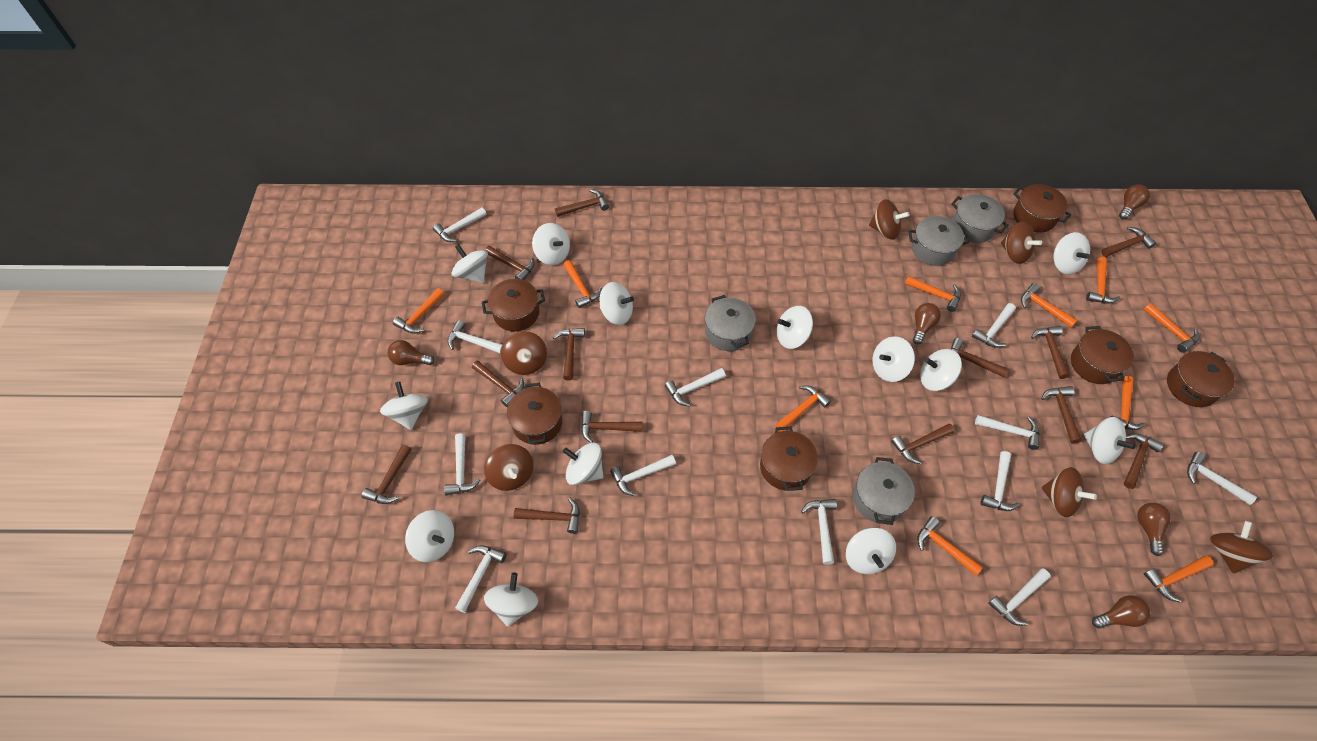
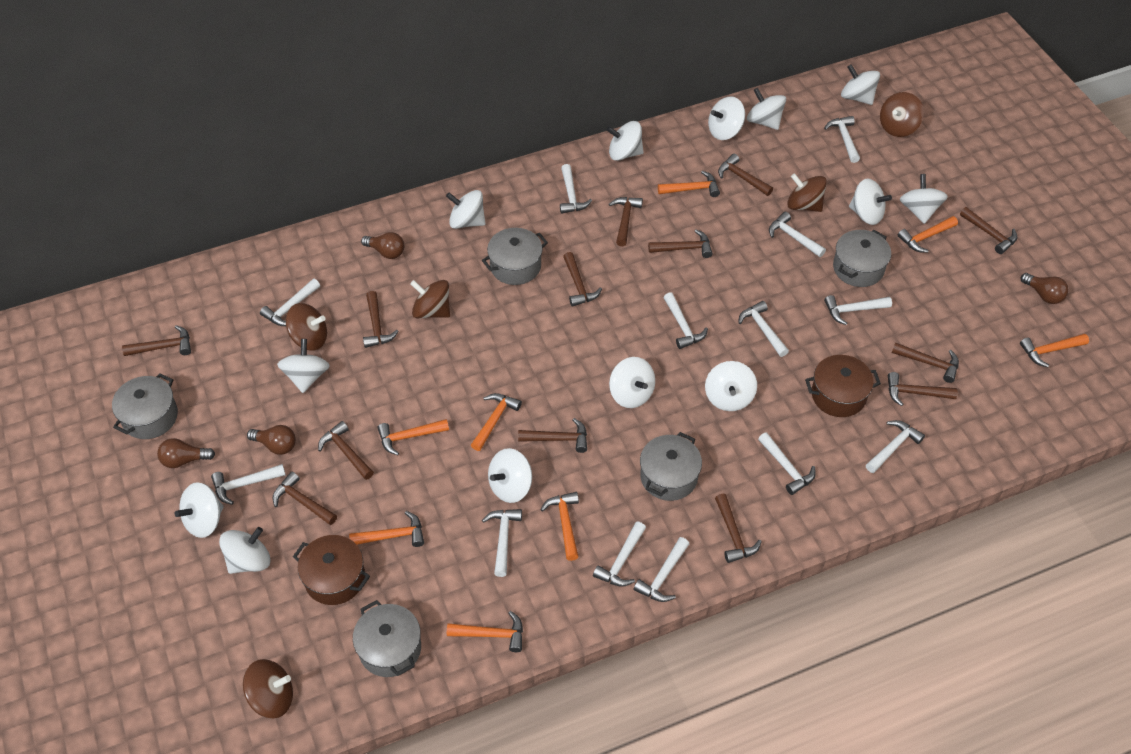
brown light bulb: 5 -> 4
brown pot: 6 -> 2
brown spinning top: 6 -> 5
grey pot: 4 -> 5
orange hammer: 10 -> 8
white hammer: 12 -> 13

